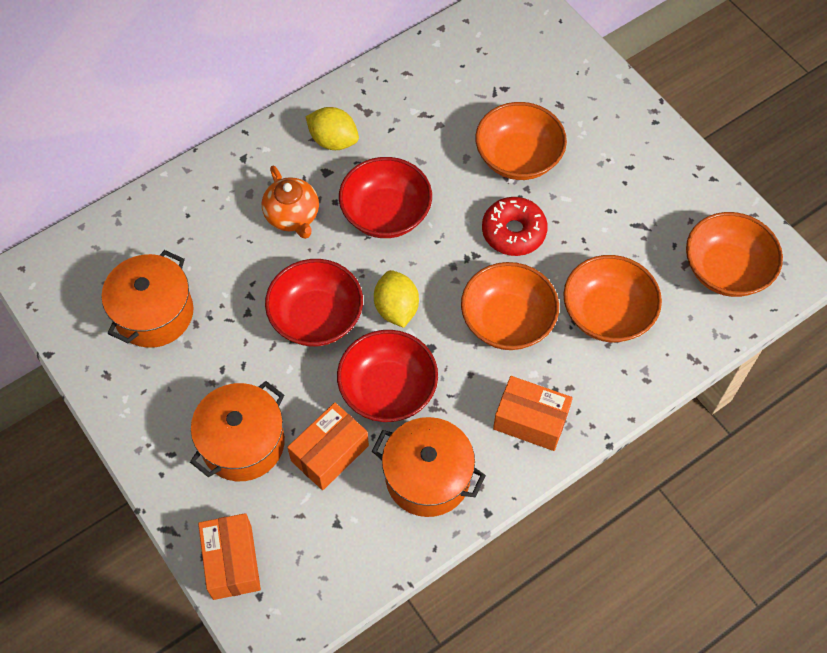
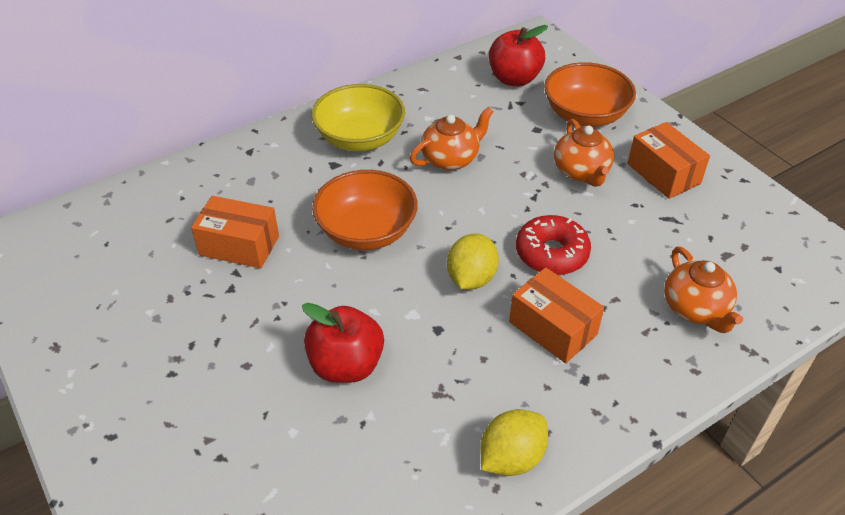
orange bowl: 4 -> 2
orange pot: 3 -> 0
orange teapot: 1 -> 3
red apple: 0 -> 2
red bowl: 3 -> 0
yellow bowl: 0 -> 1

